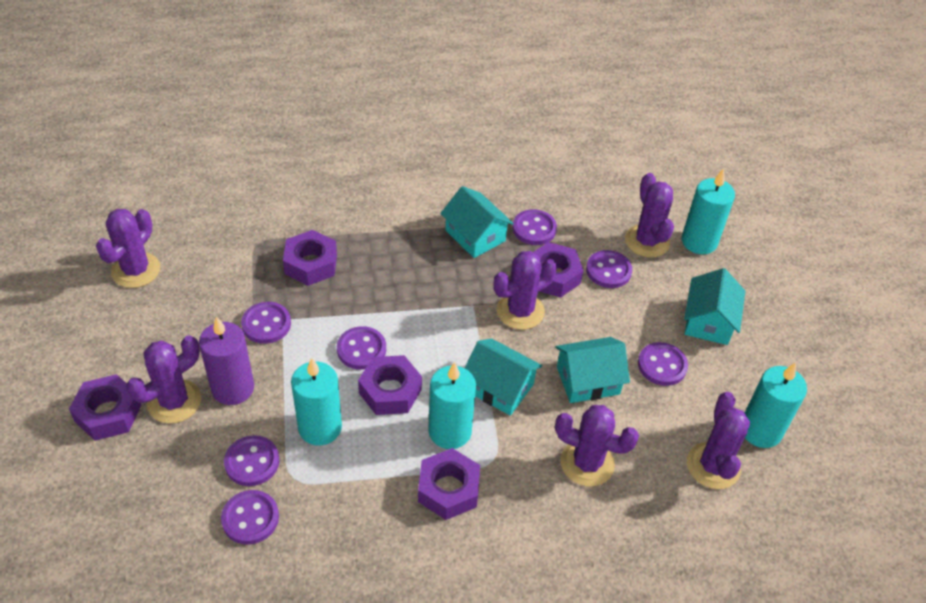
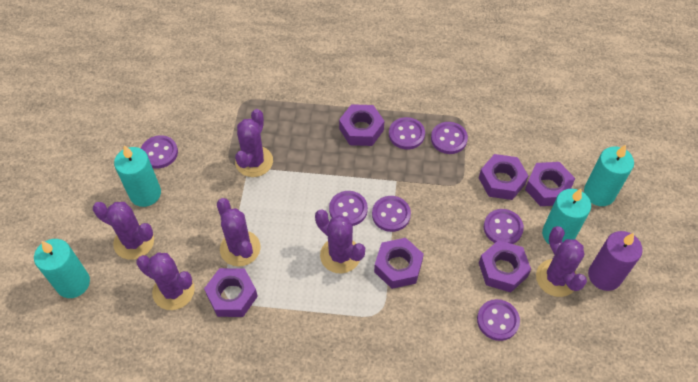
purple nut: 5 -> 6
turquoise house: 4 -> 0

